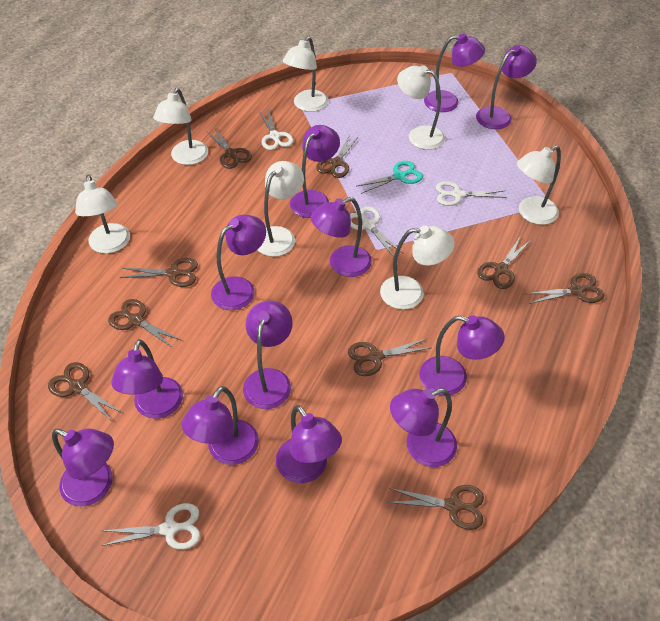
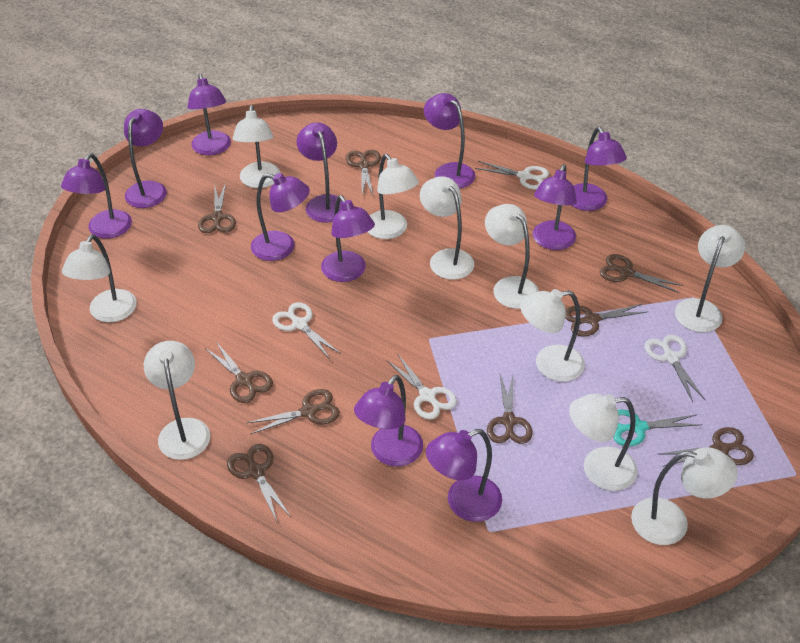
purple lamp: 12 -> 11
white lamp: 7 -> 10

